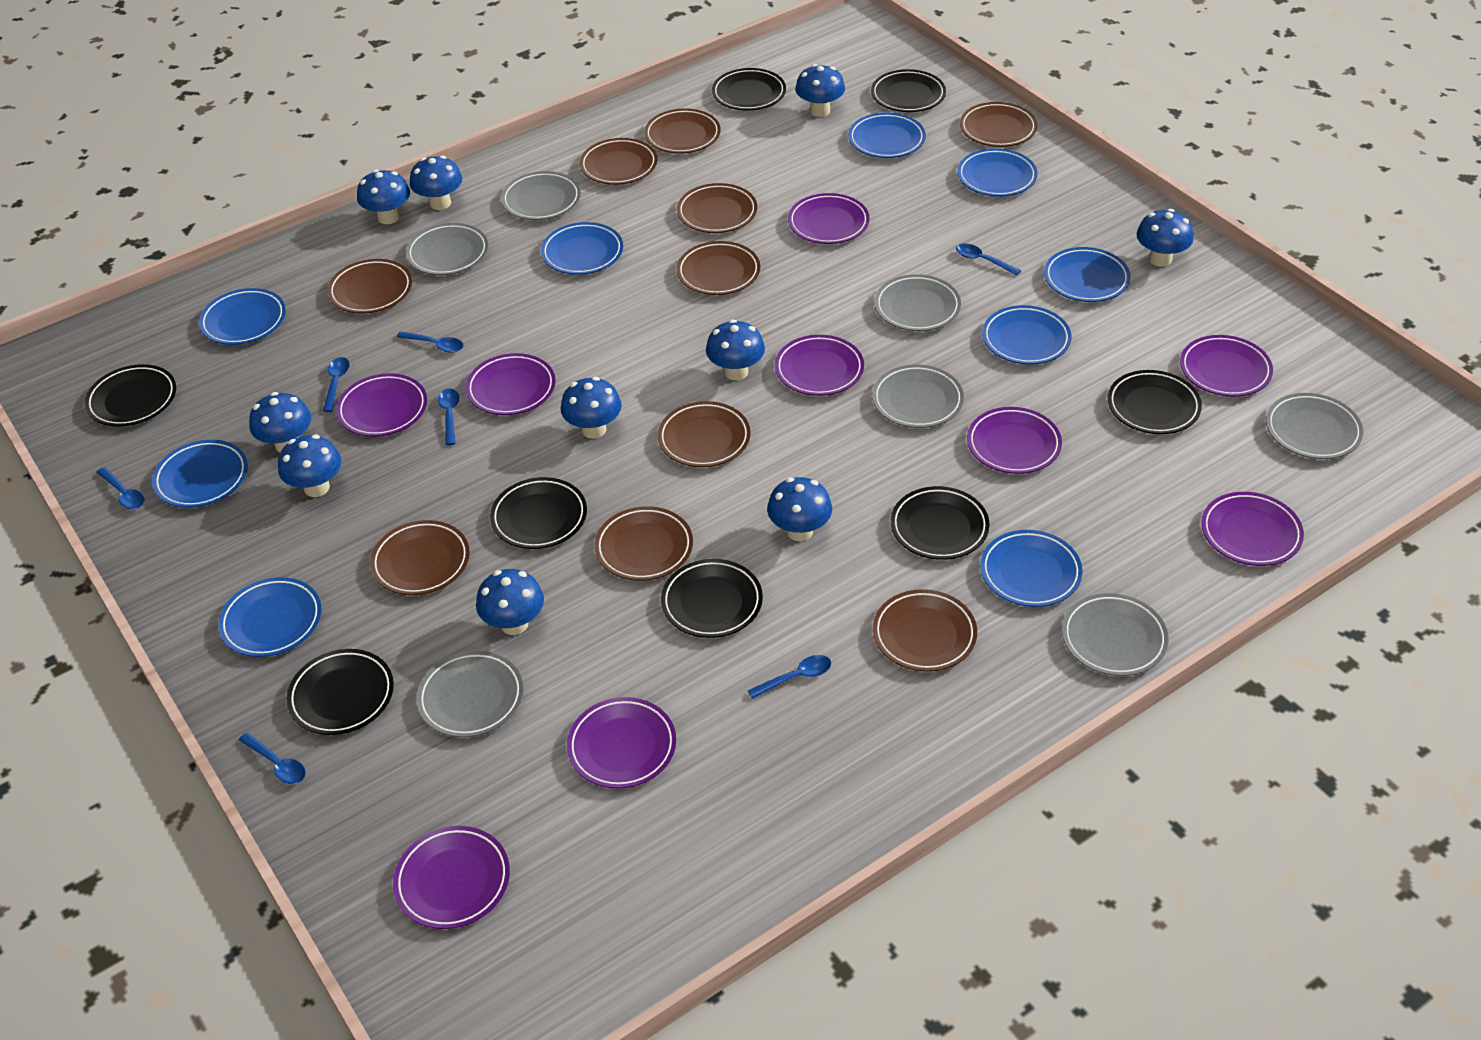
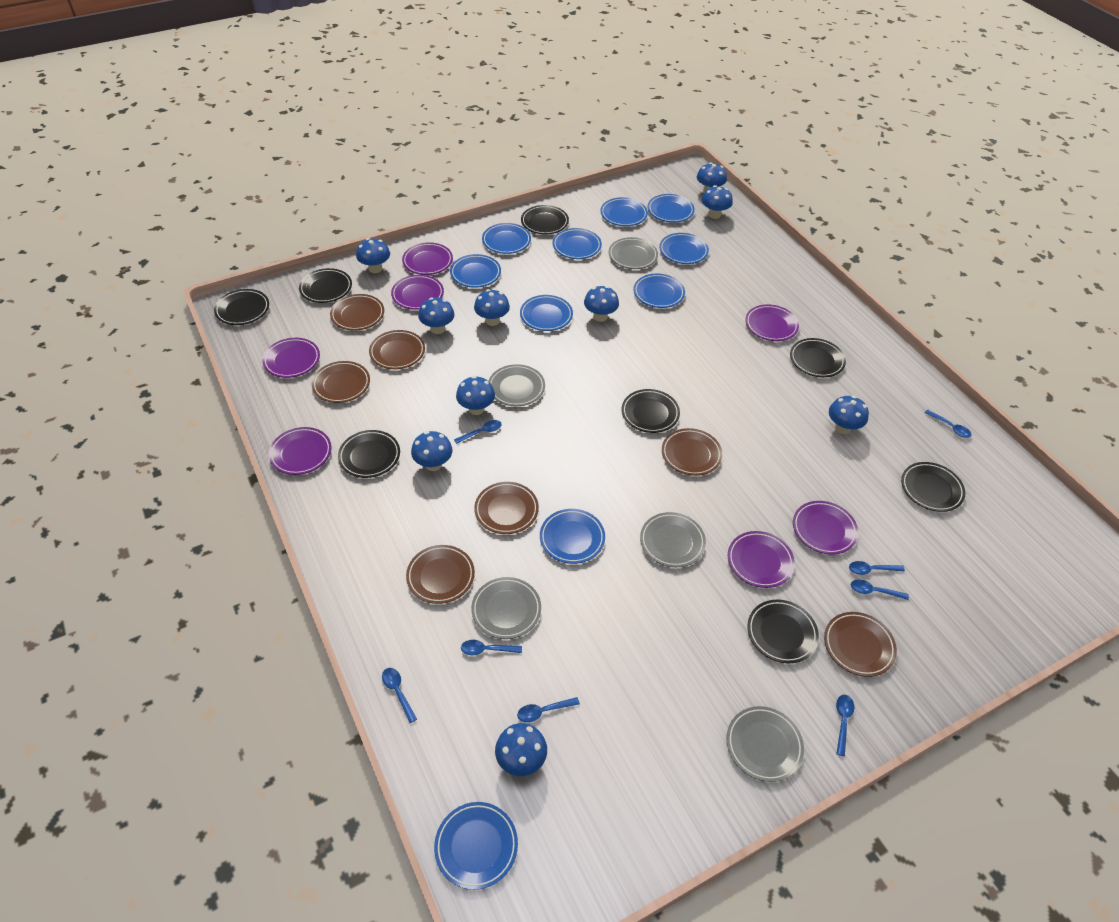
blue plate: 9 -> 10
blue spoon: 7 -> 8
brown plate: 10 -> 7
grey plate: 7 -> 5
purple plate: 9 -> 7

